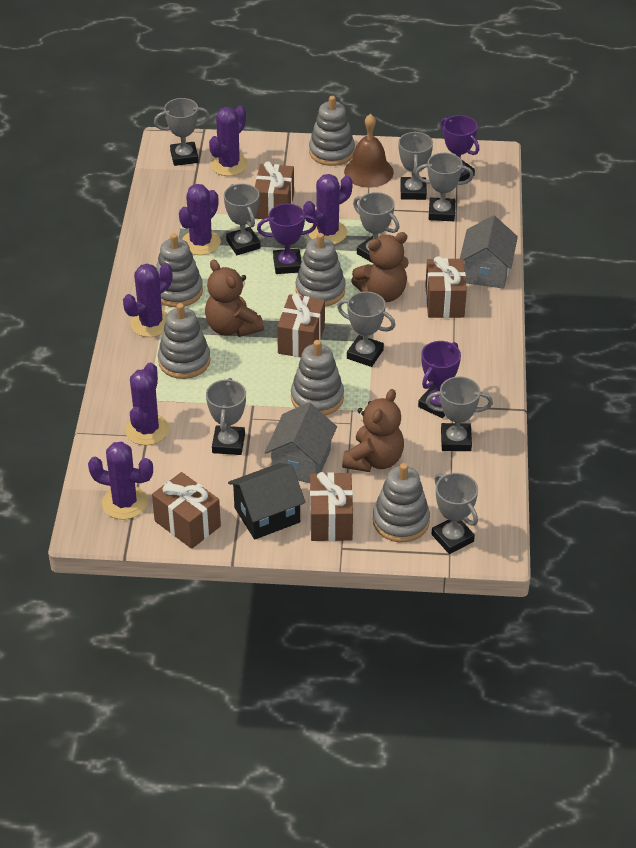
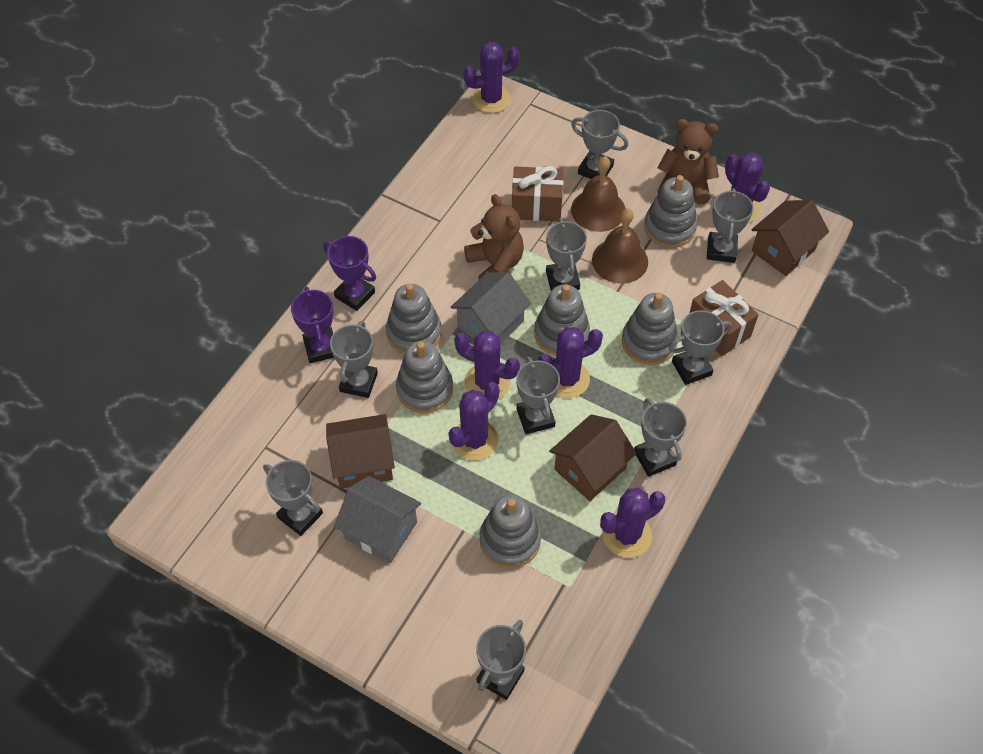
black house: 1 -> 0
brown bell: 1 -> 2
brown gift: 5 -> 2
brown house: 0 -> 3
brown teddy bear: 3 -> 2
purple trophy: 3 -> 2

